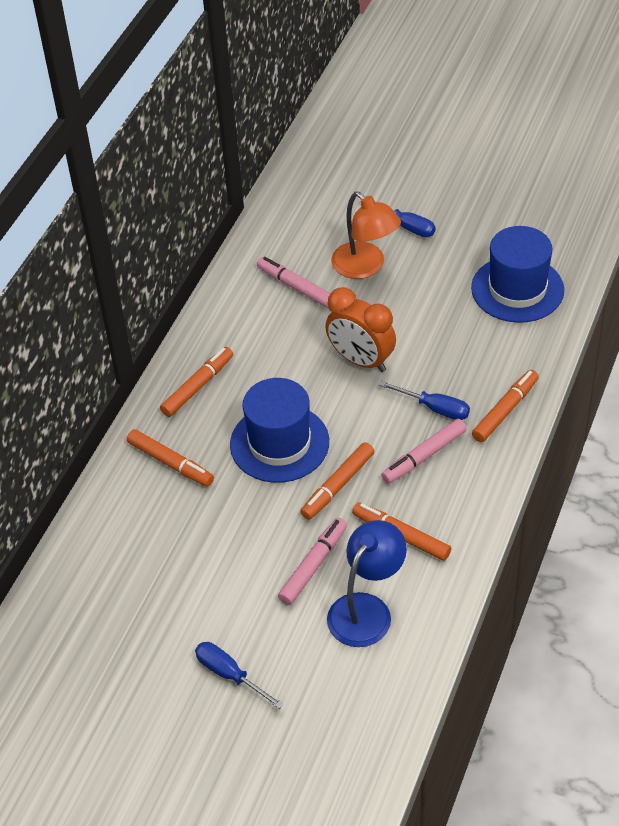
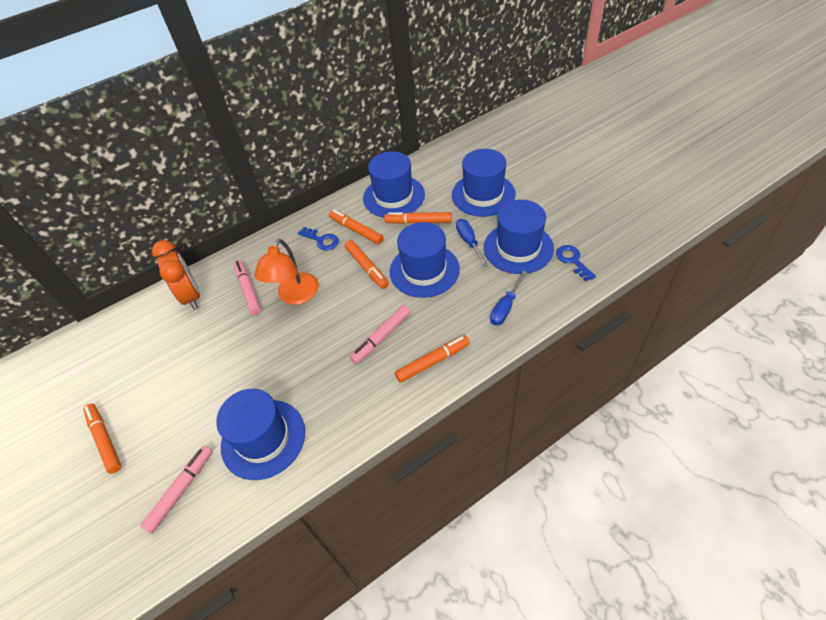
blue hat: 2 -> 5
blue key: 0 -> 2
blue lamp: 1 -> 0
blue screwdriver: 3 -> 2

